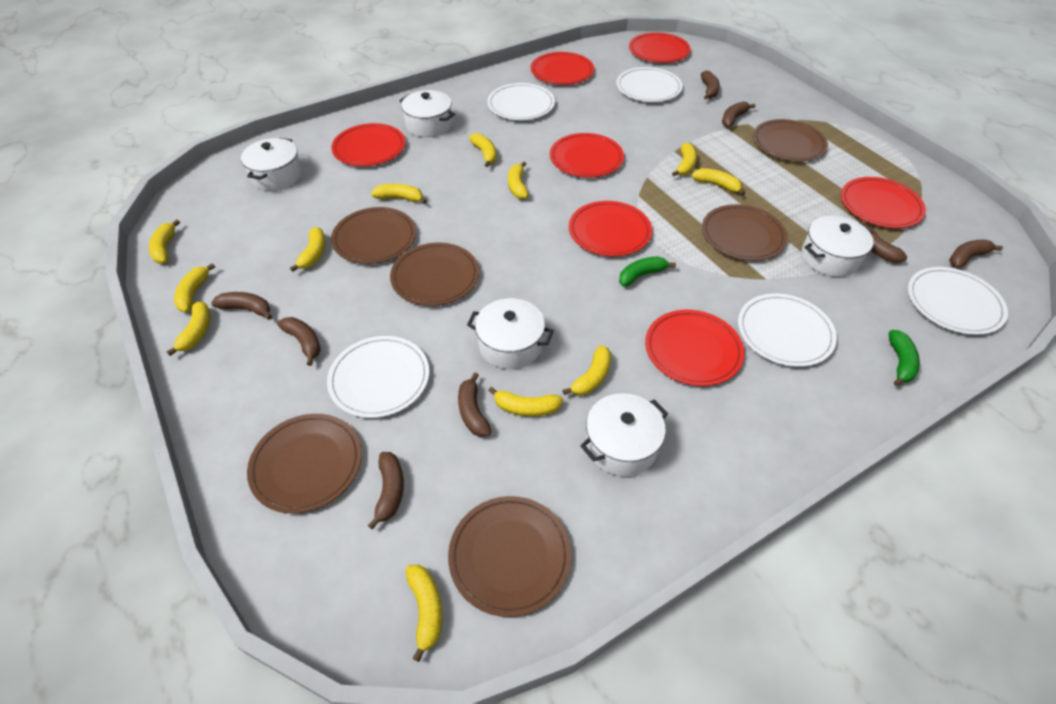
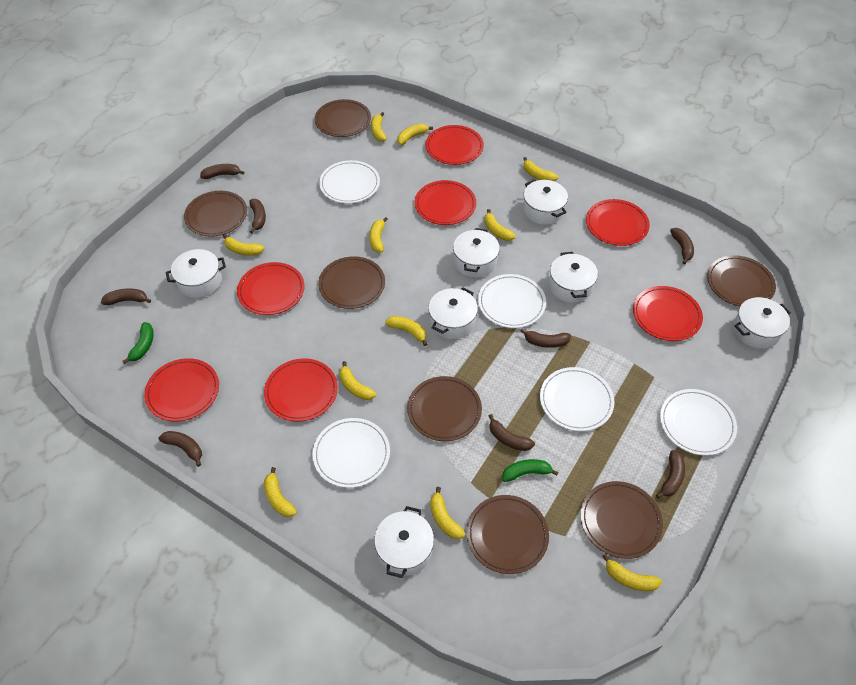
brown plate: 6 -> 7
white pot: 5 -> 7
yellow banana: 12 -> 11

